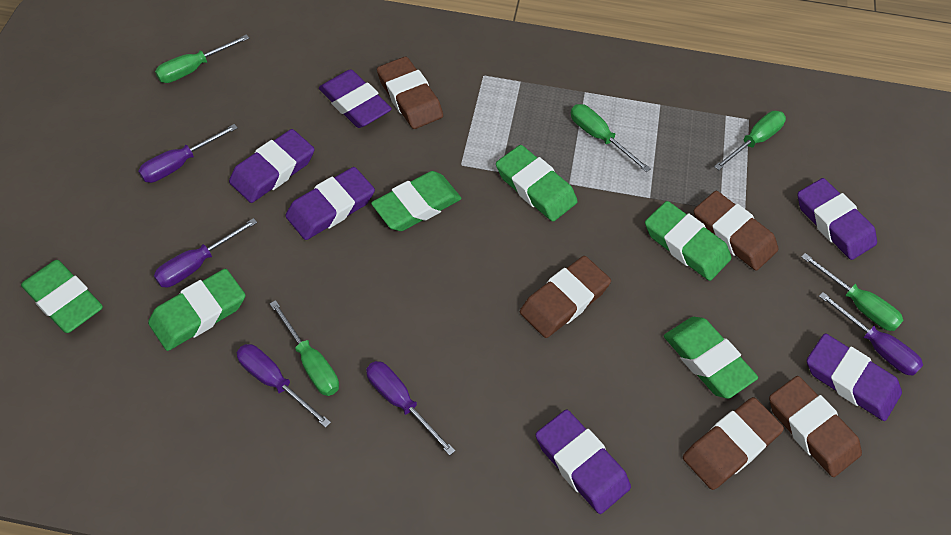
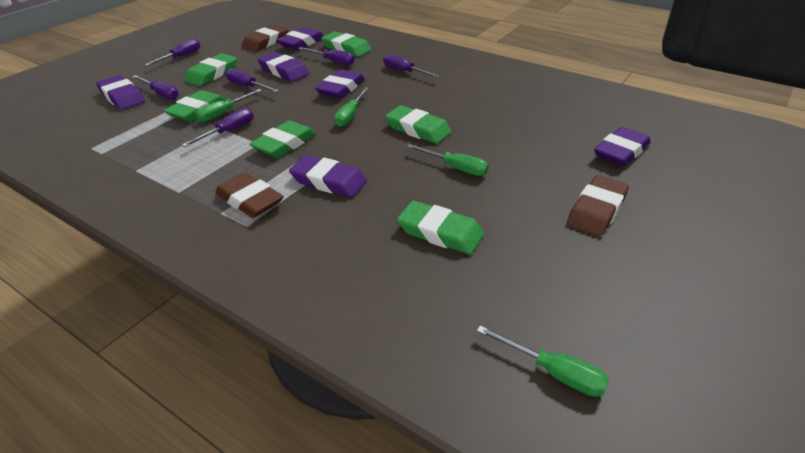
brown eraser: 5 -> 3
green screwdriver: 5 -> 4
purple screwdriver: 5 -> 6

